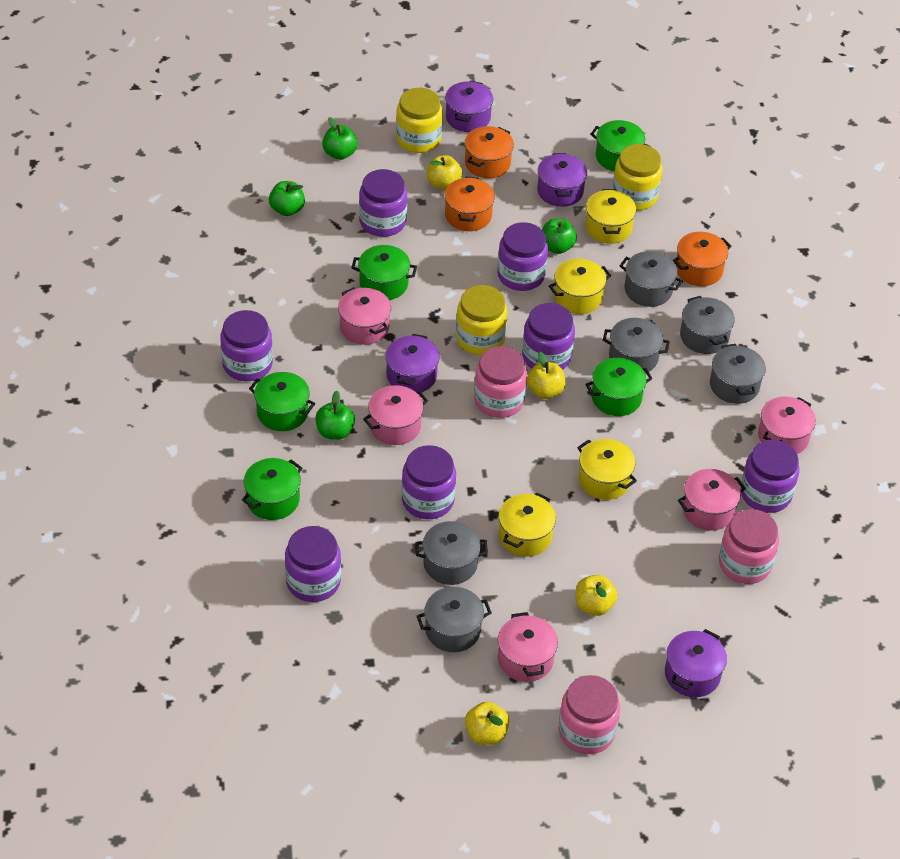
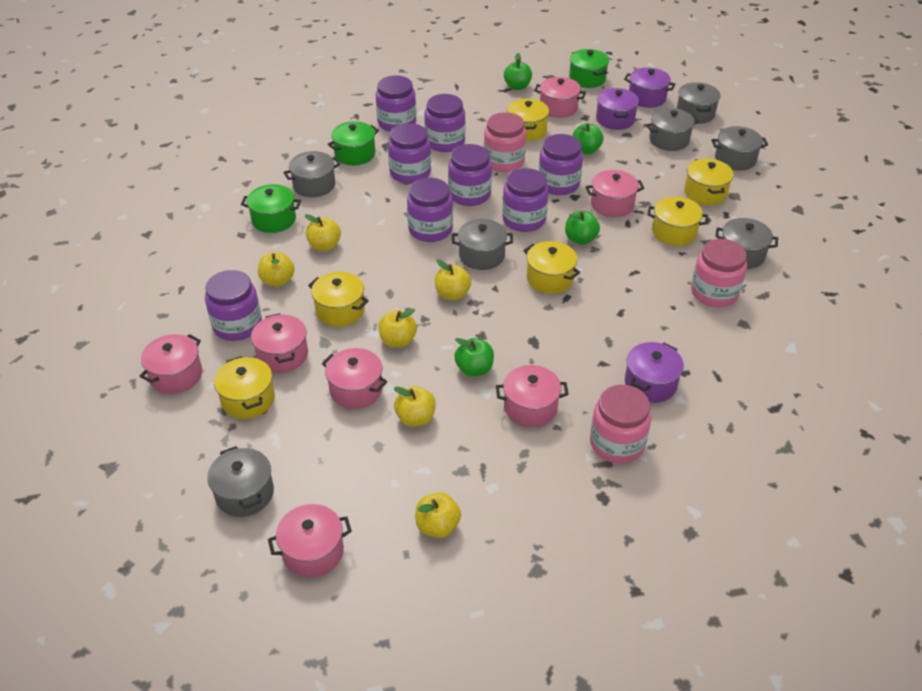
green pot: 5 -> 3
grey pot: 6 -> 7
orange pot: 3 -> 0
pink pot: 5 -> 7
purple jar: 7 -> 8
purple pot: 4 -> 3
yellow apple: 4 -> 6
yellow jar: 3 -> 0
yellow pot: 4 -> 6

